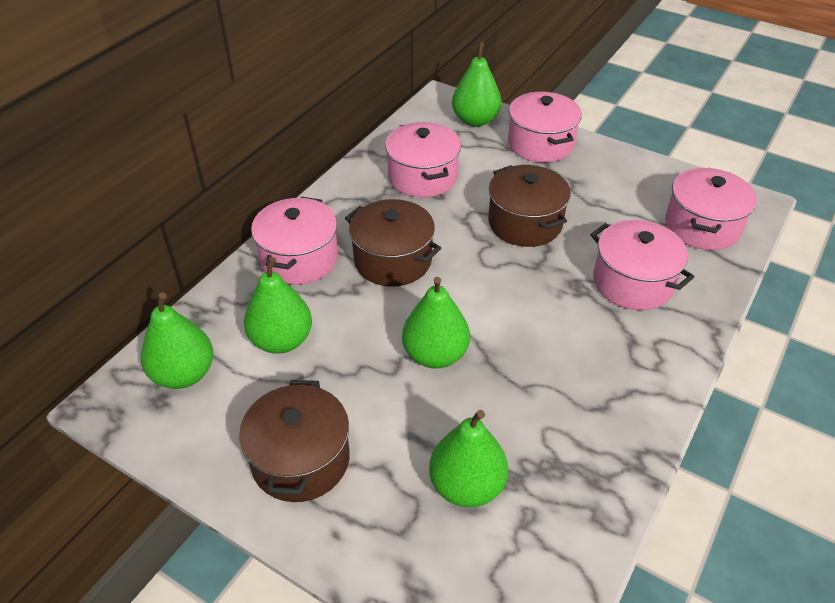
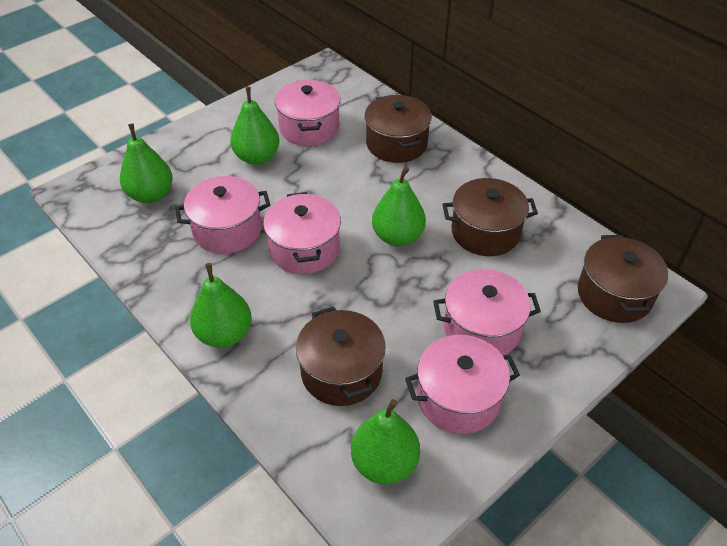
brown pot: 3 -> 4

